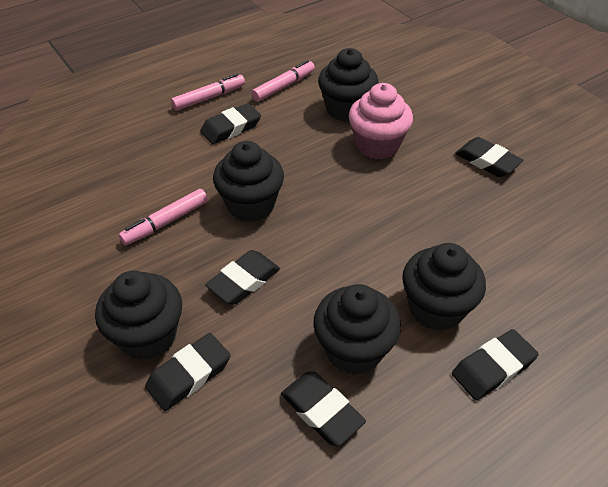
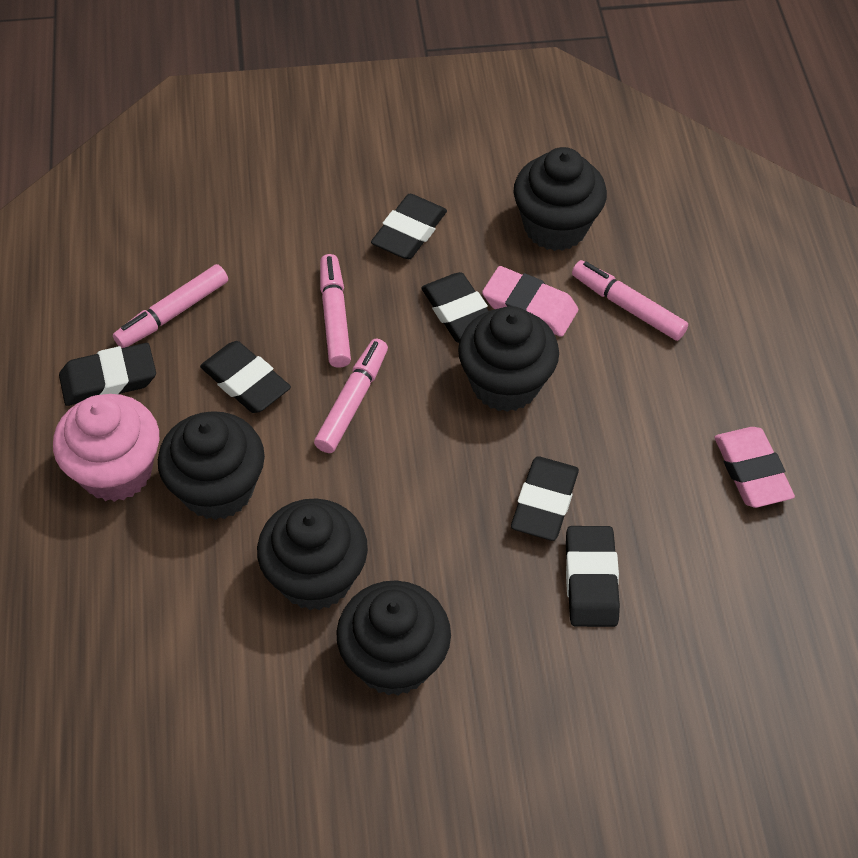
pink eraser: 0 -> 2
pink marker: 3 -> 4

